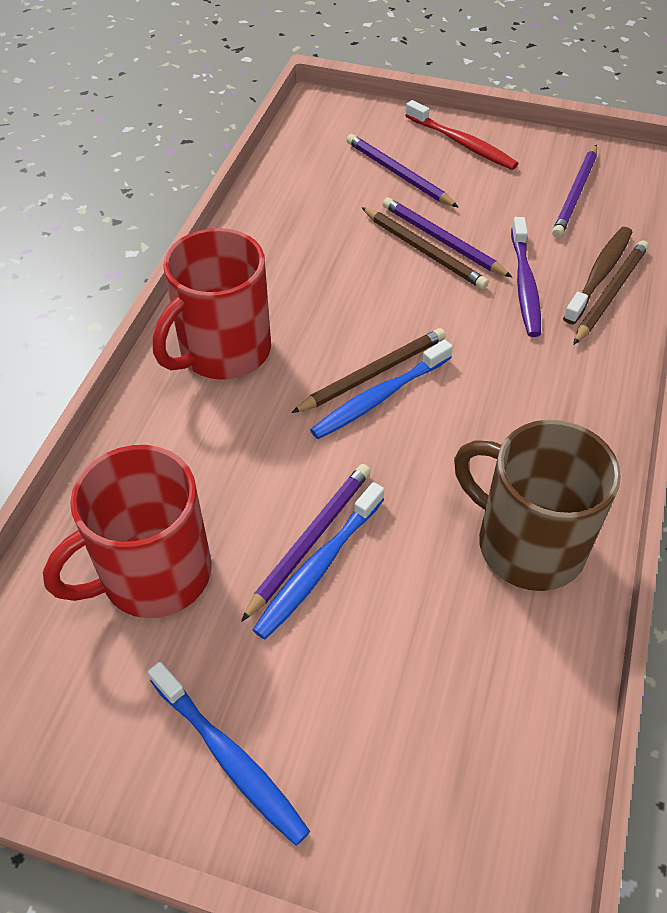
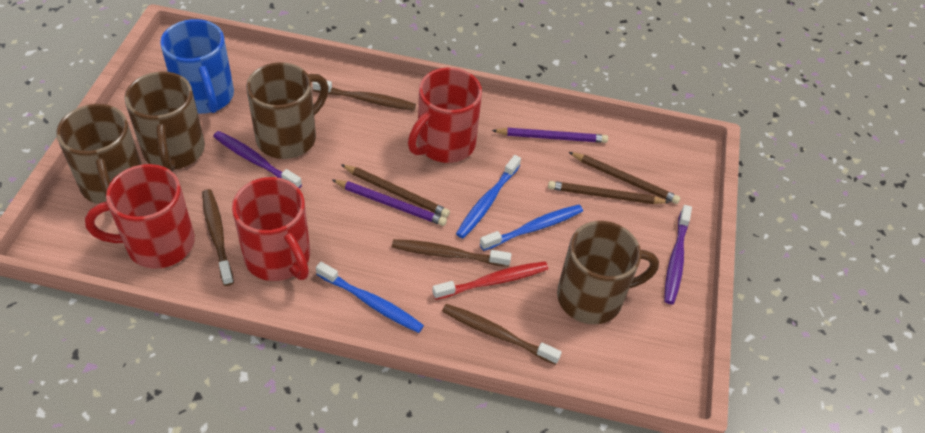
blue mug: 0 -> 1
brown mug: 1 -> 4
brown toothbrush: 1 -> 4
purple pencil: 4 -> 2
purple toothbrush: 1 -> 2
red mug: 2 -> 3

